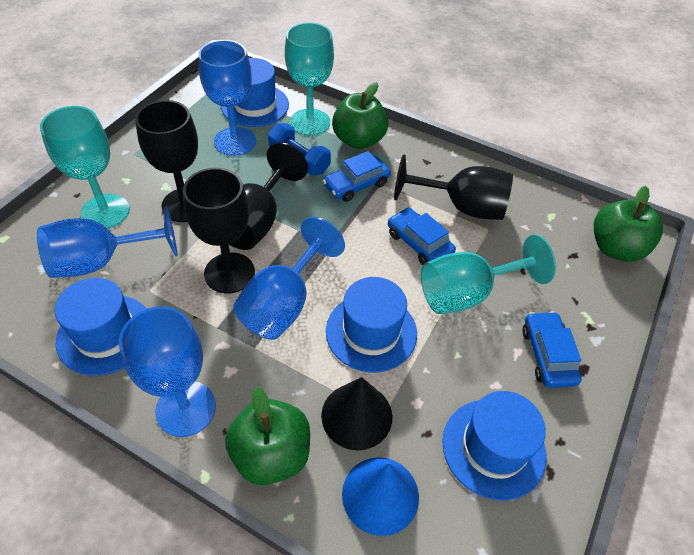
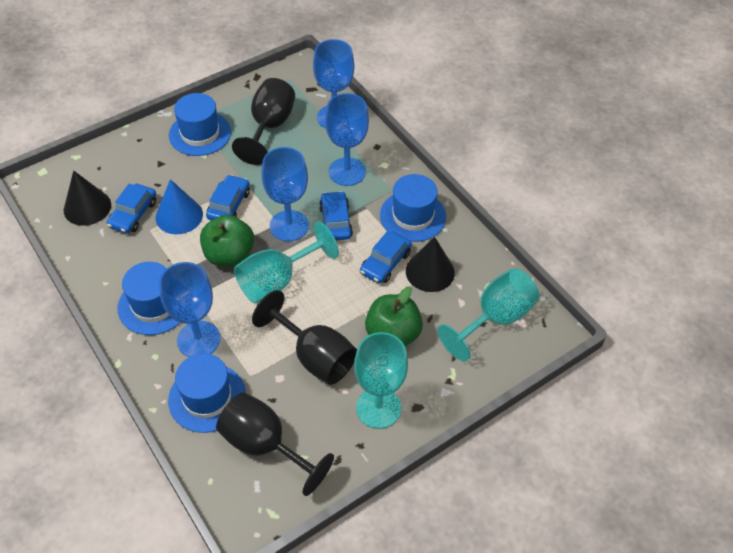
black cone: 1 -> 2
black goblet: 4 -> 3
blue car: 3 -> 4
blue dumbbell: 1 -> 0
green apple: 3 -> 2

